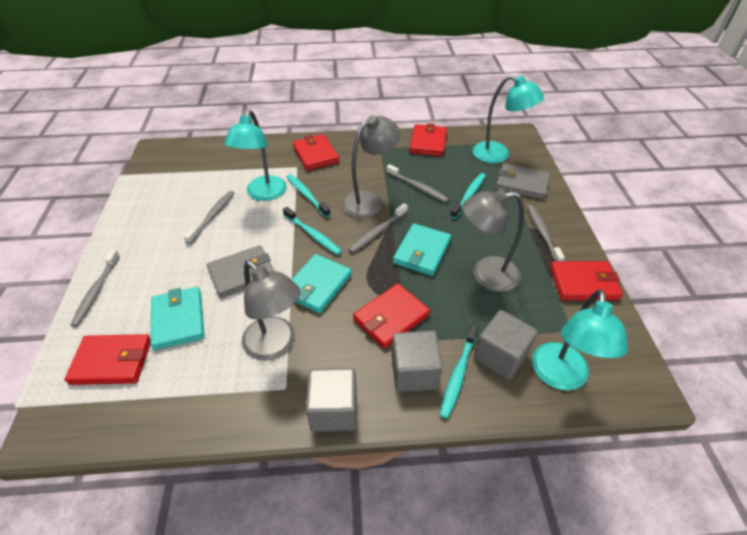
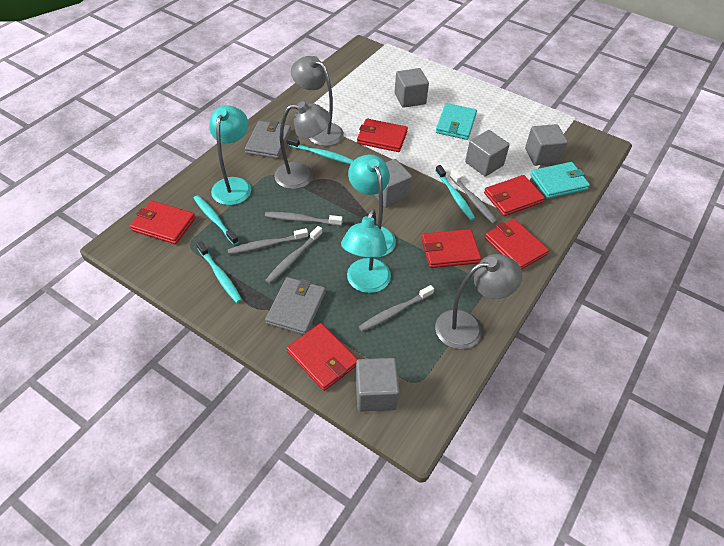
grey cube: 3 -> 5
red wallet: 5 -> 6
turquoise wallet: 3 -> 2

